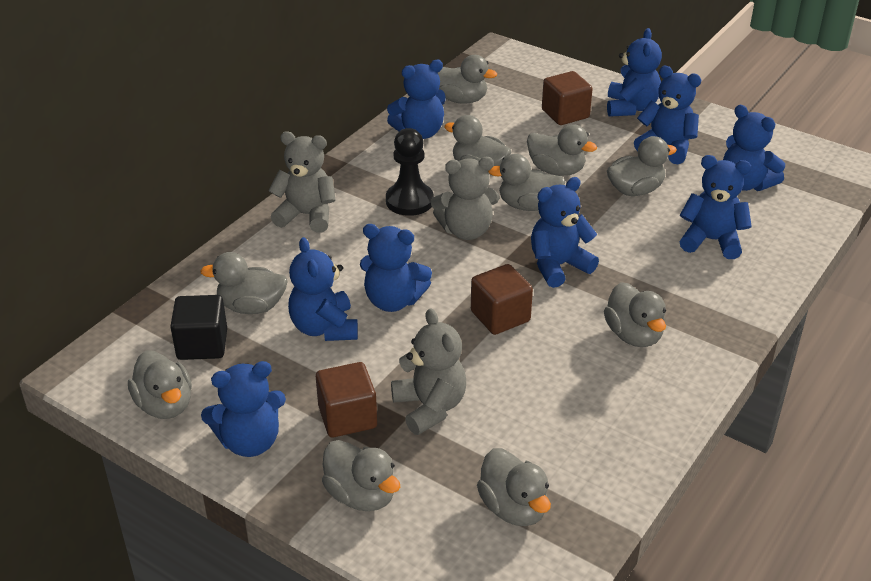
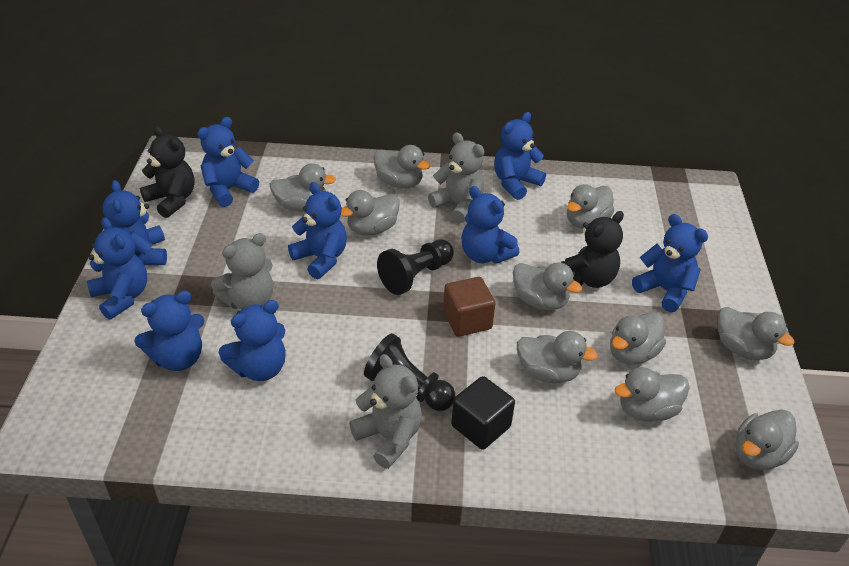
black pawn: 1 -> 2
black teddy bear: 0 -> 2
brown cube: 3 -> 1

